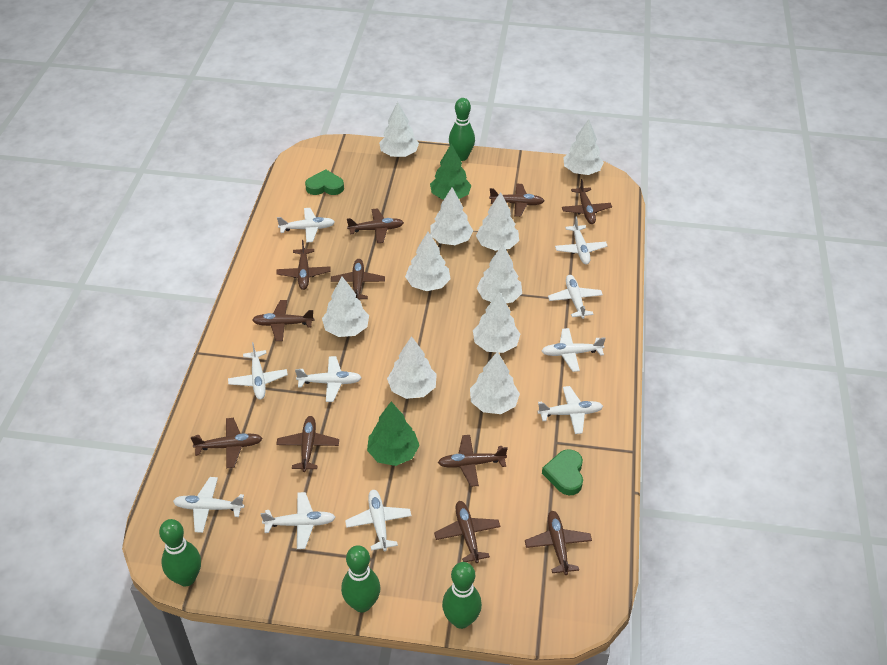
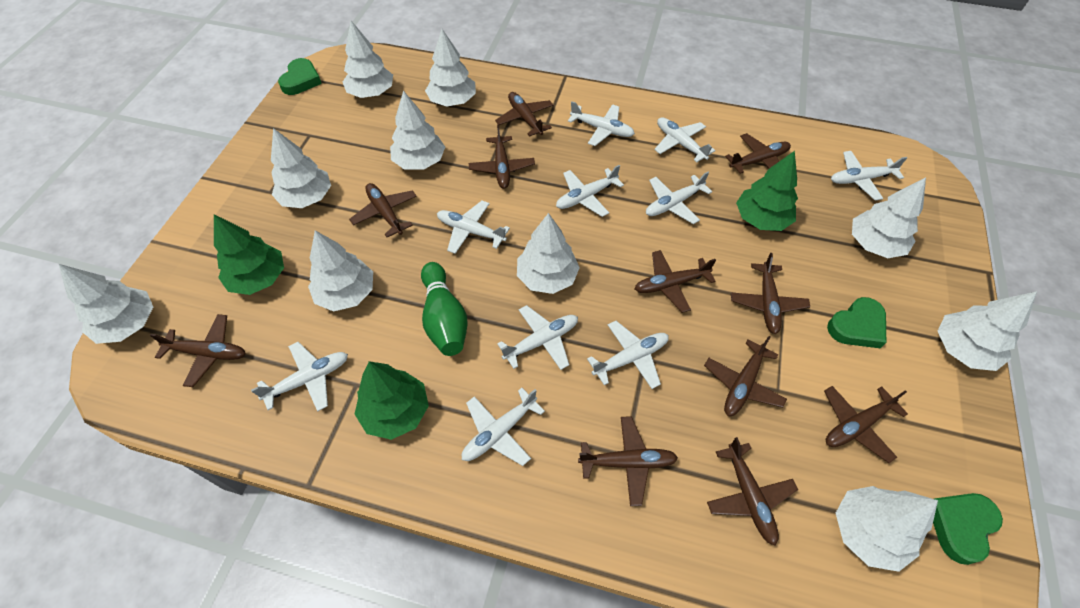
green bowling pin: 4 -> 1
green heart: 2 -> 3
green tree: 2 -> 3

